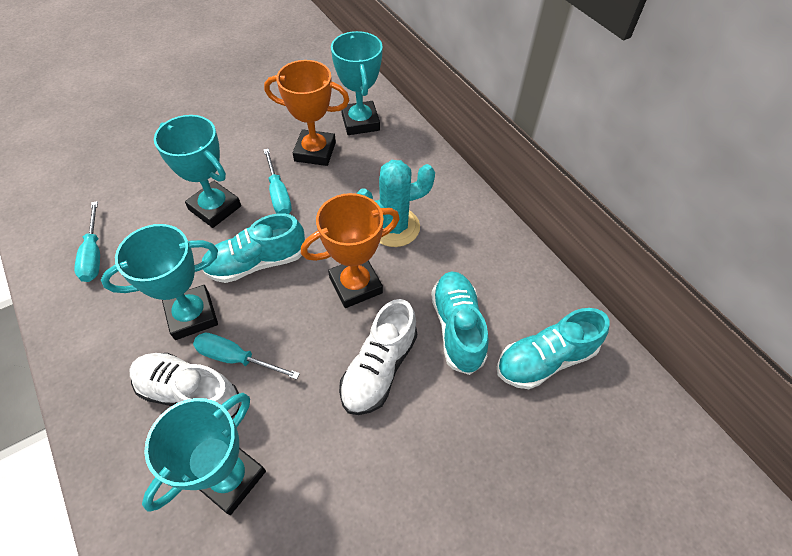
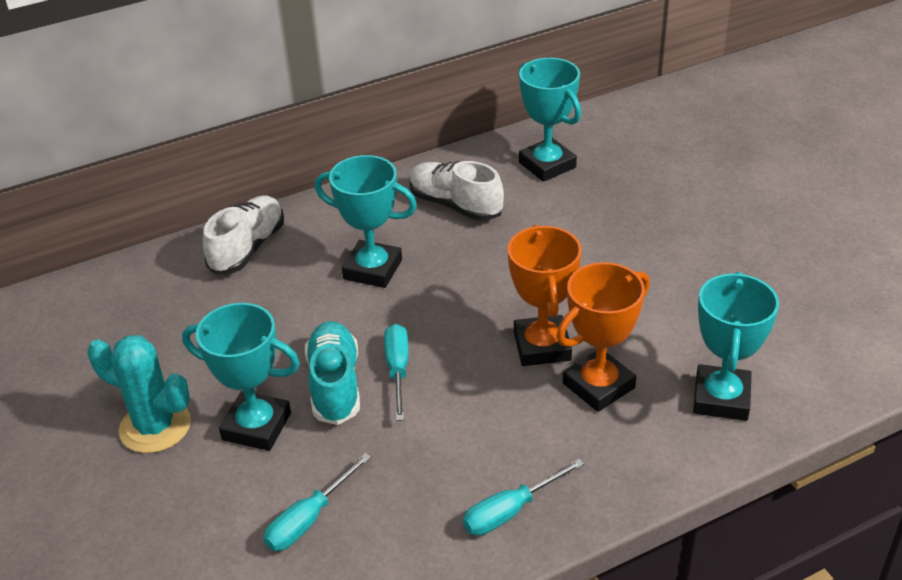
turquoise shoe: 3 -> 1

